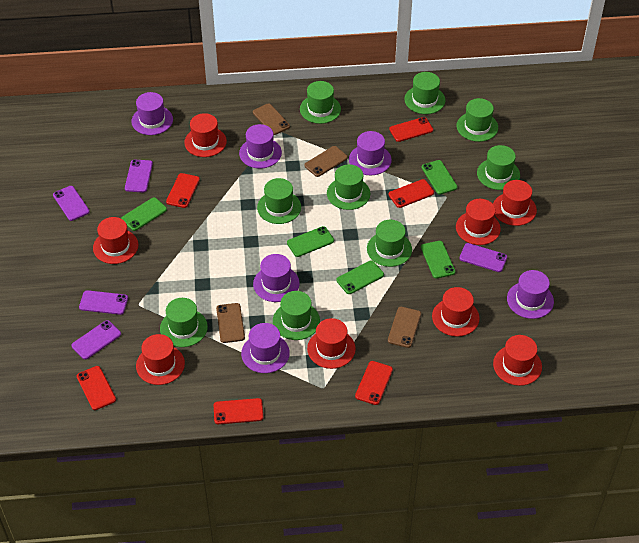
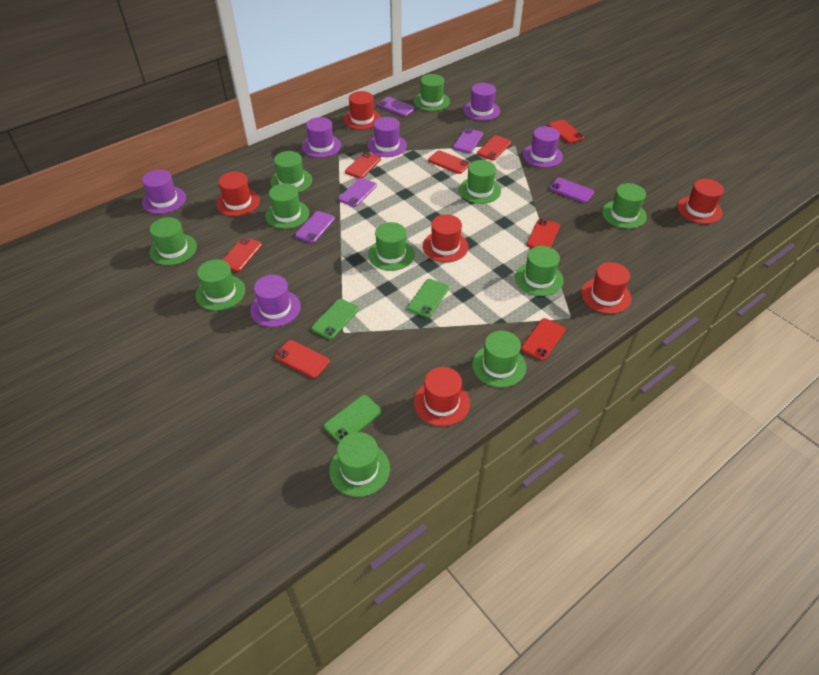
brown phone: 4 -> 0
green hat: 9 -> 11
green phone: 5 -> 3
red hat: 8 -> 6
red phone: 6 -> 8

